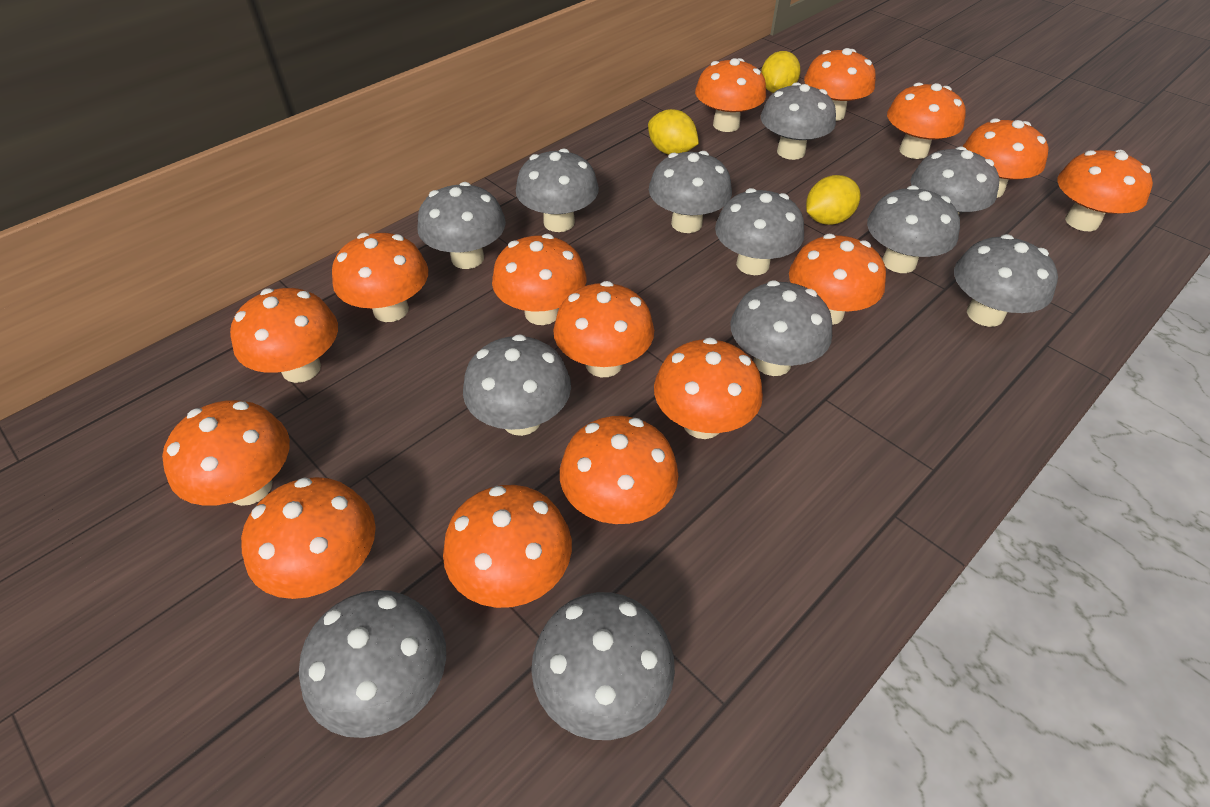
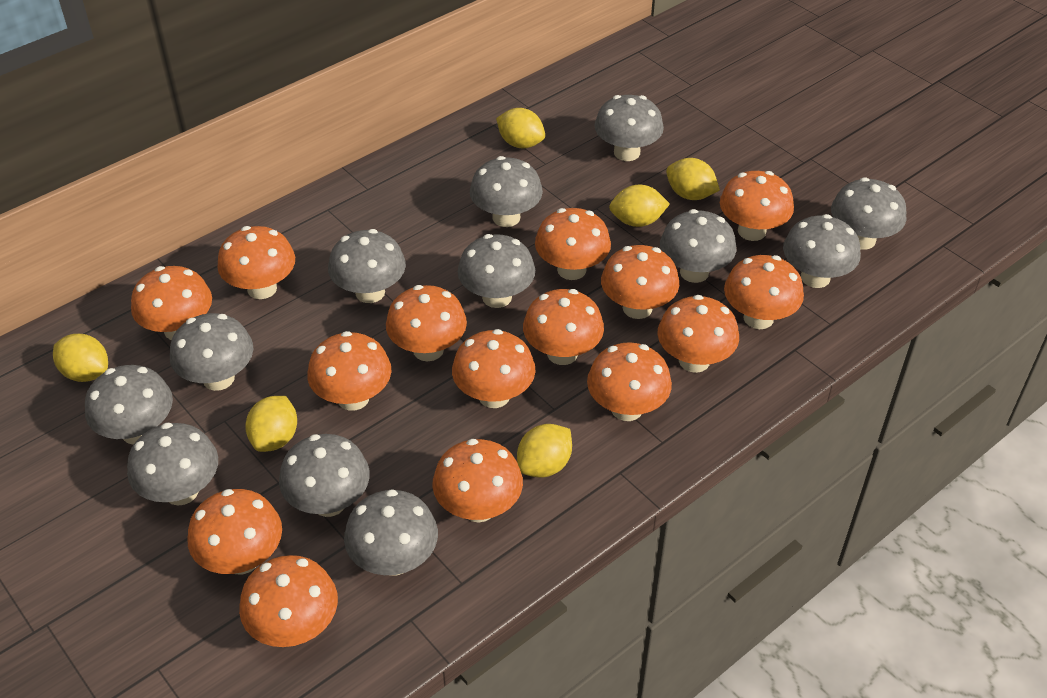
yellow lemon: 3 -> 6

